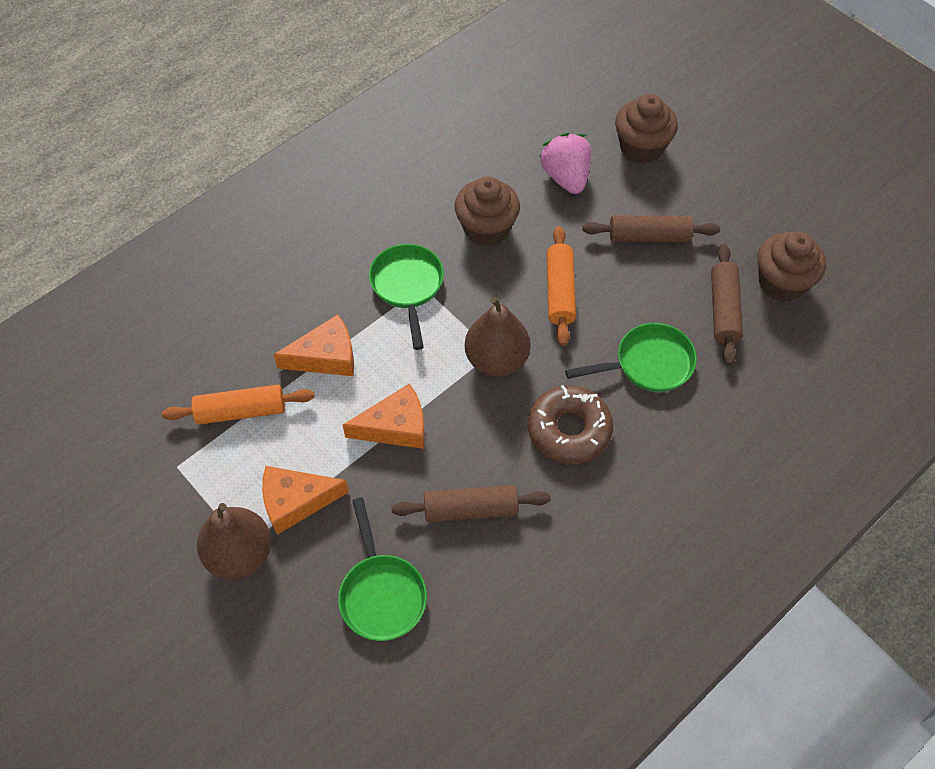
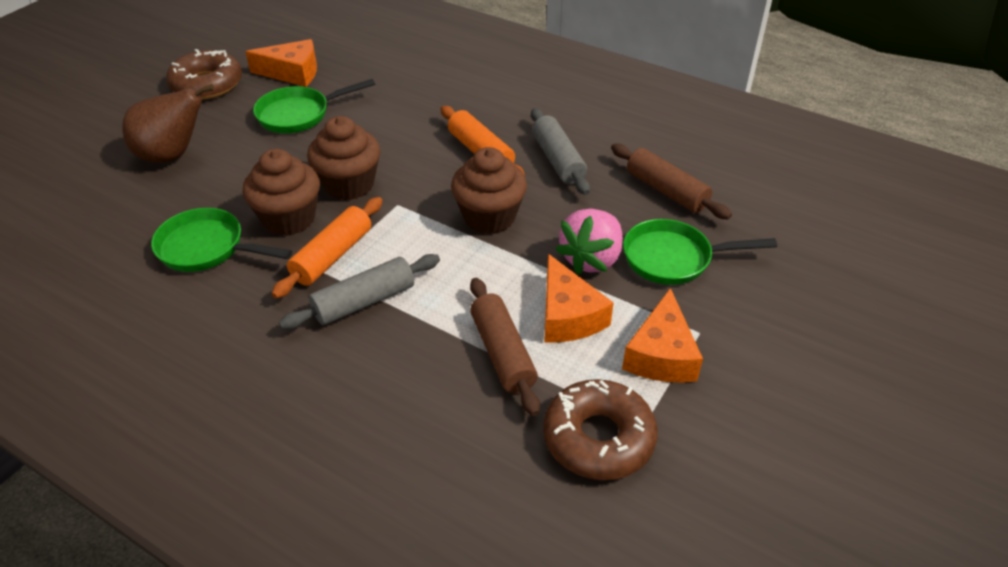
brown donut: 1 -> 2
brown pear: 2 -> 1
brown rolling pin: 3 -> 2
grey rolling pin: 0 -> 2

